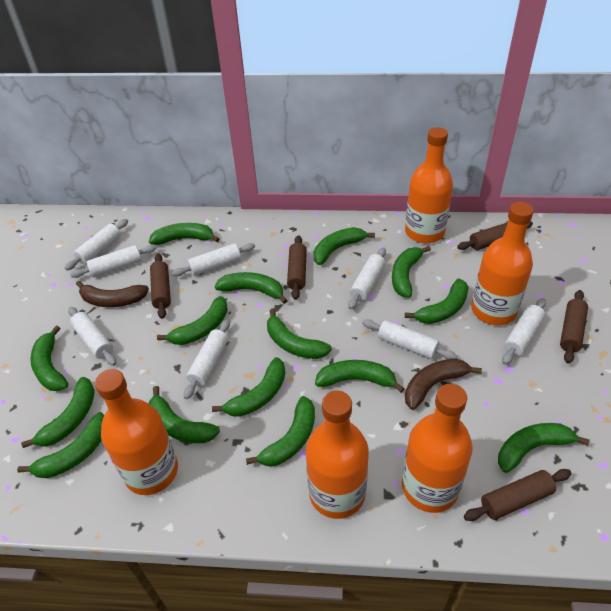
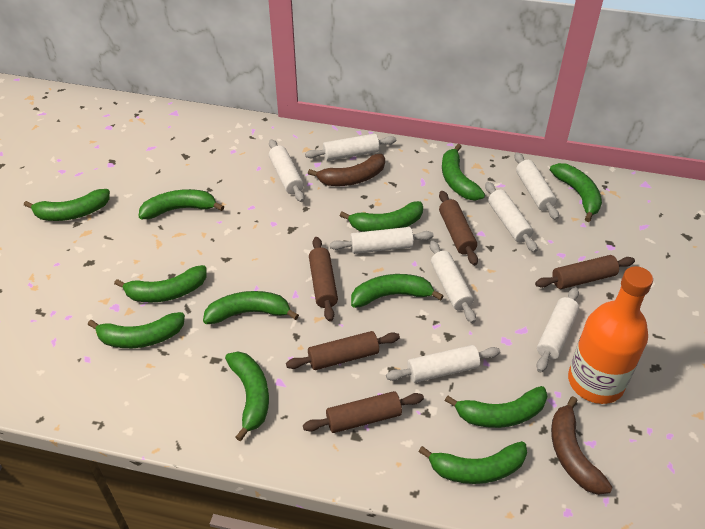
green banana: 15 -> 12
orange bottle: 5 -> 1

